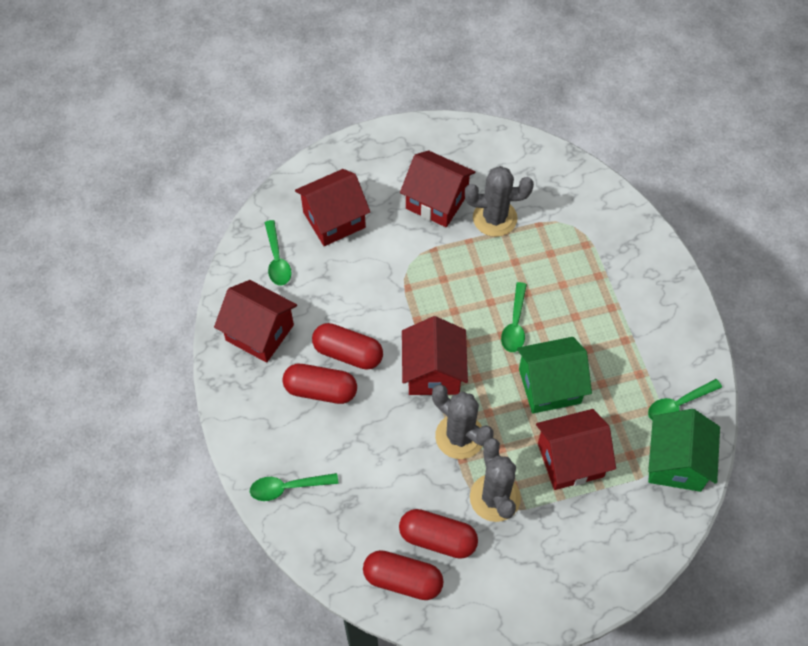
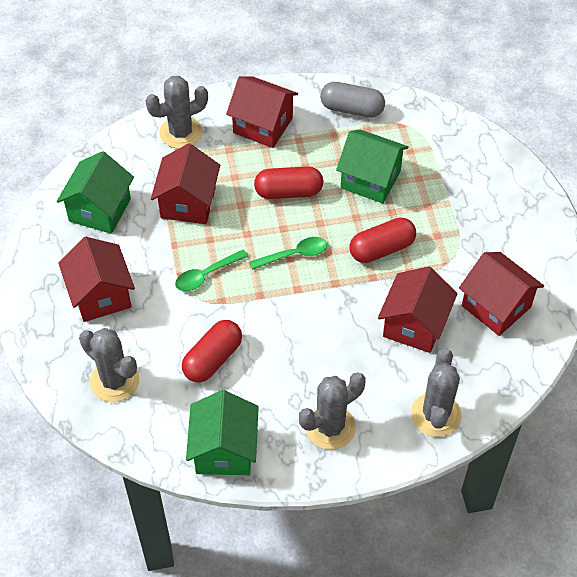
green house: 2 -> 3
green spoon: 4 -> 2
grey cactus: 3 -> 4
grey capsule: 0 -> 1
red capsule: 4 -> 3

